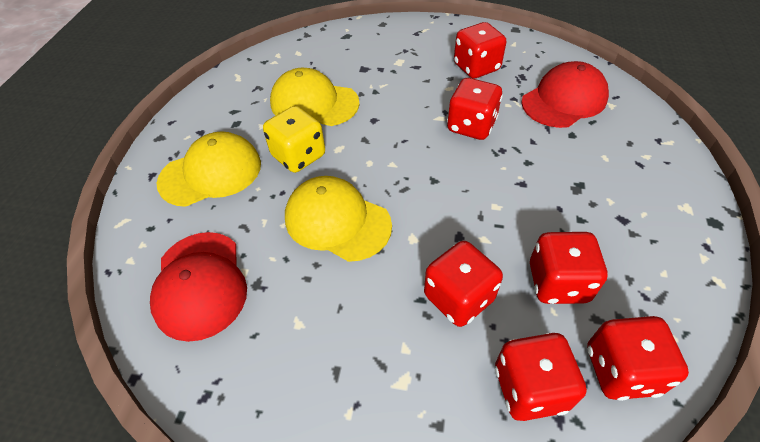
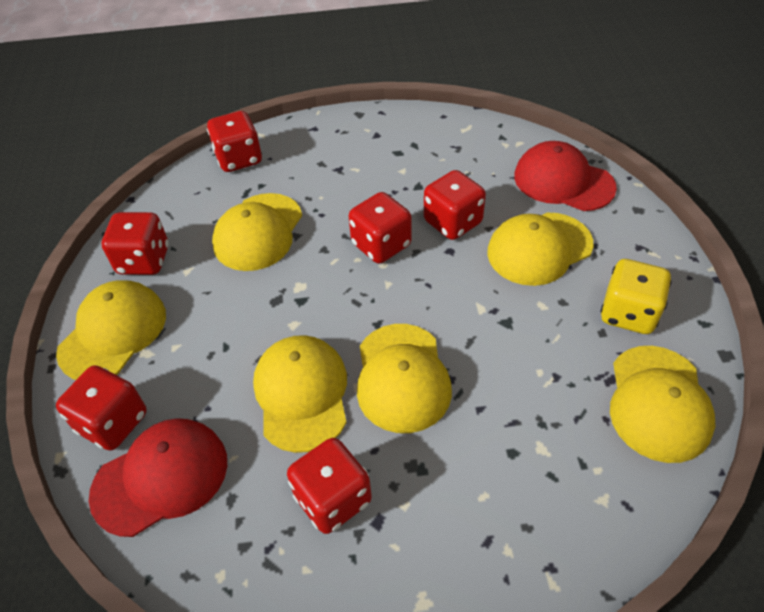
yellow cap: 3 -> 6

